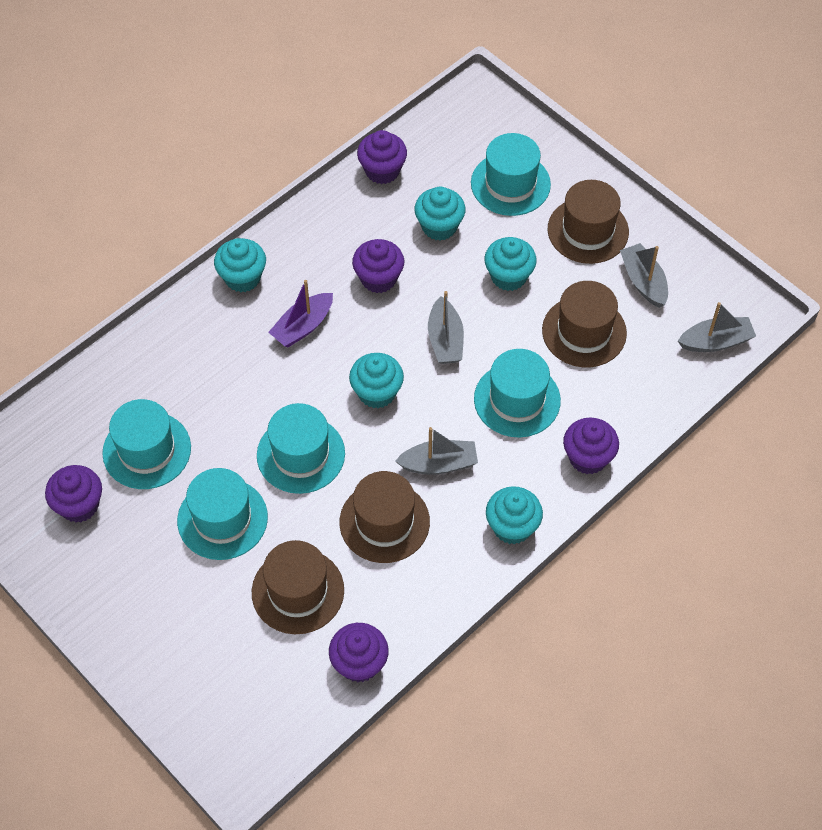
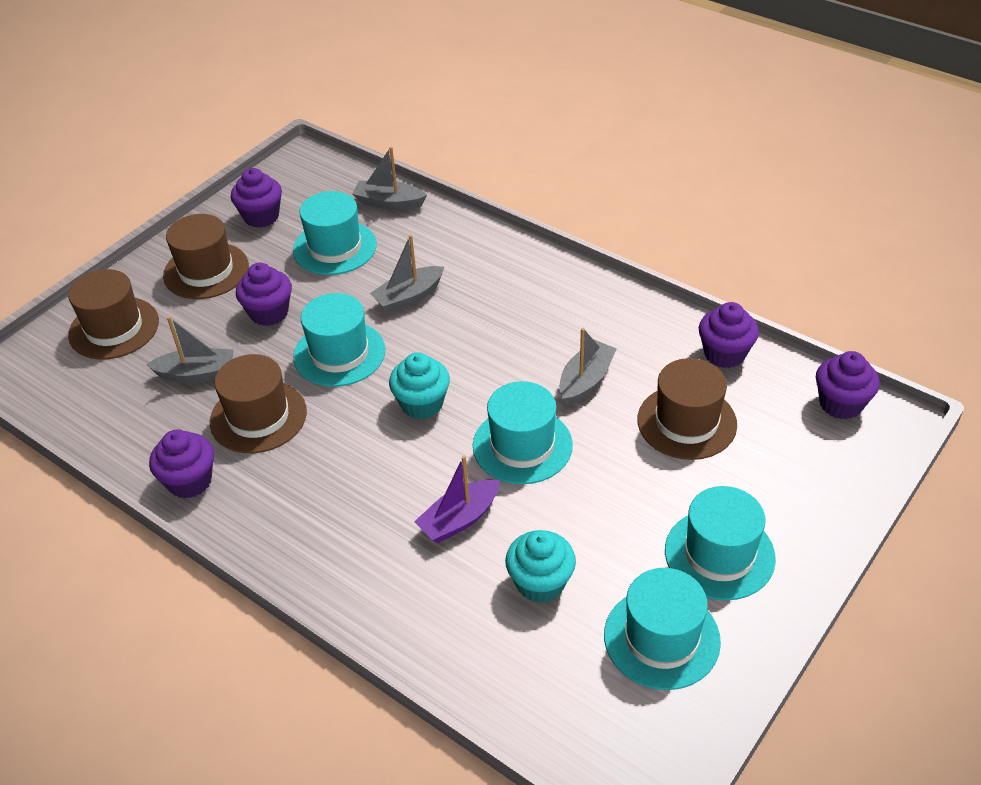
turquoise cupcake: 5 -> 2

